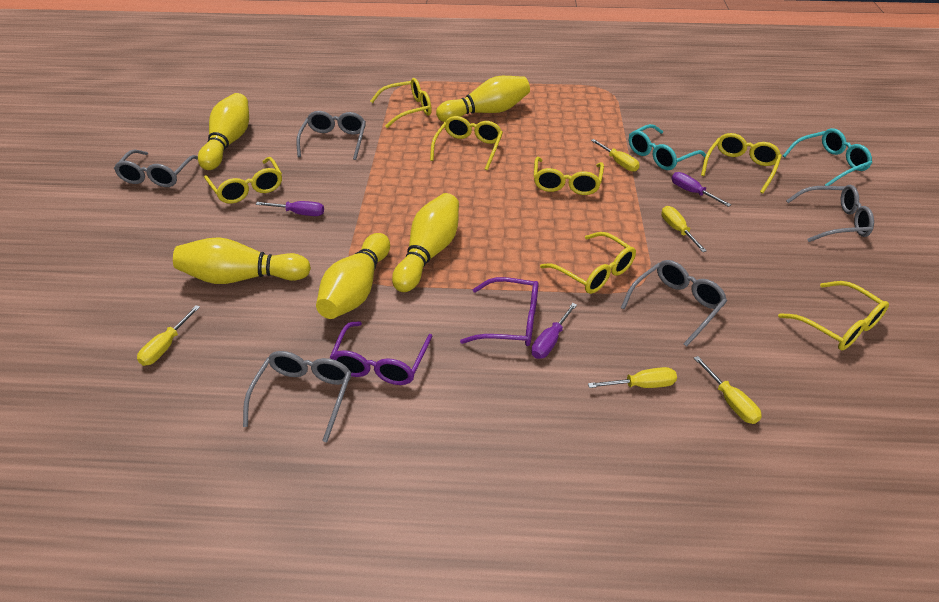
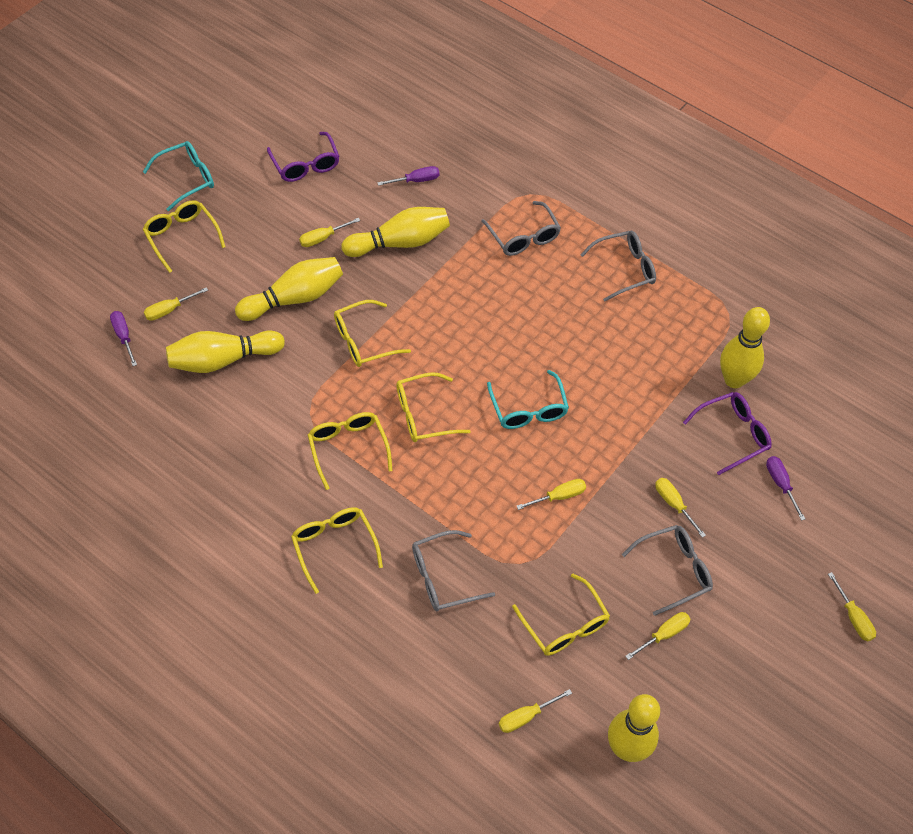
grey glasses: 5 -> 4
yellow glasses: 7 -> 6
yellow screwdriver: 5 -> 7

